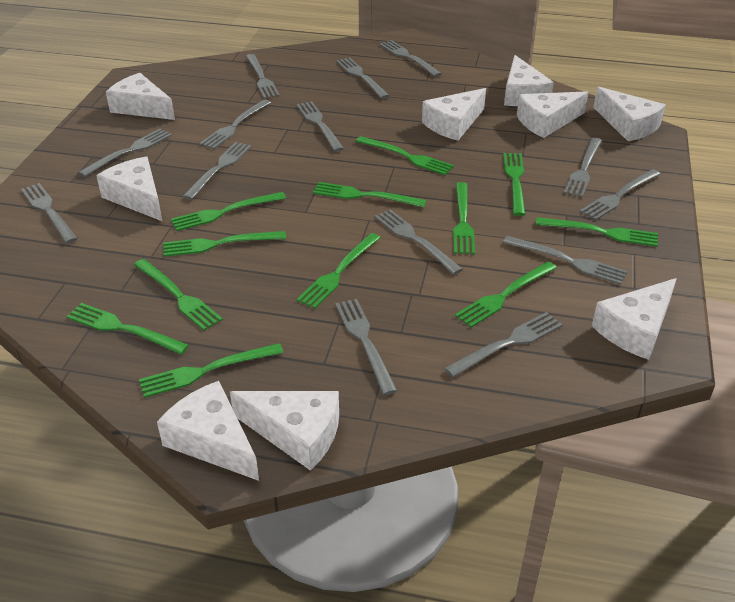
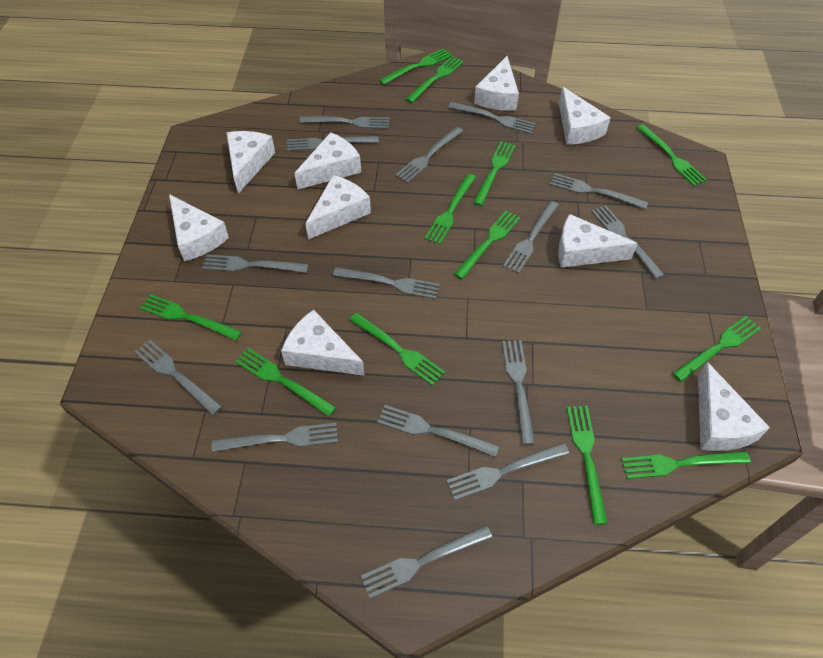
grey fork: 14 -> 15

